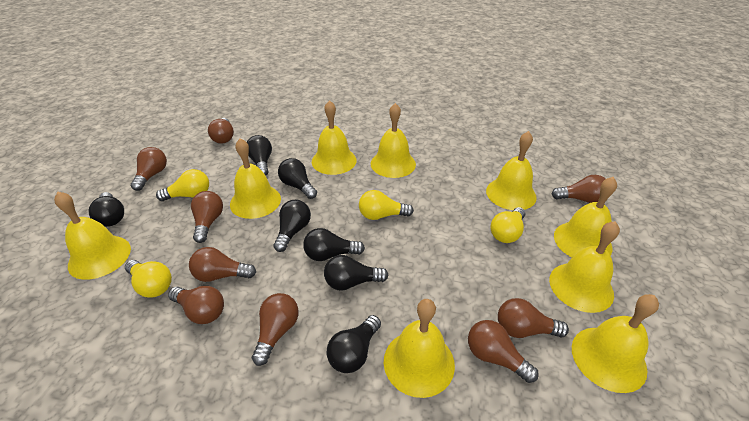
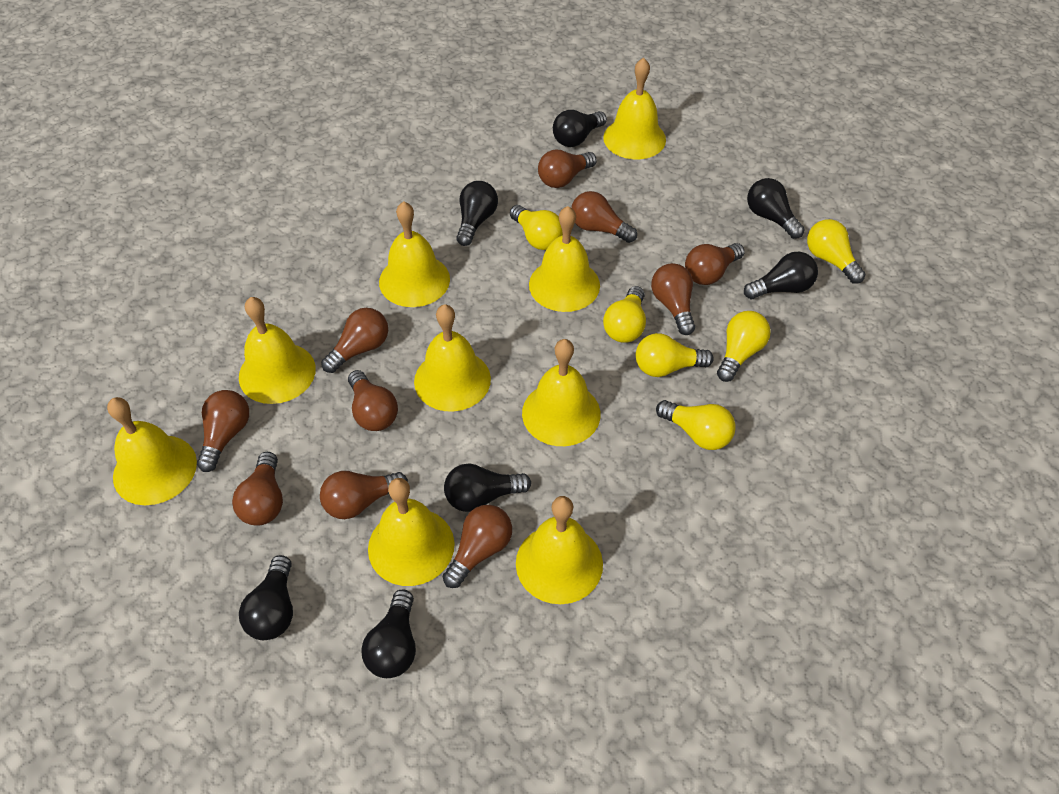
brown light bulb: 9 -> 10
yellow light bulb: 4 -> 6

